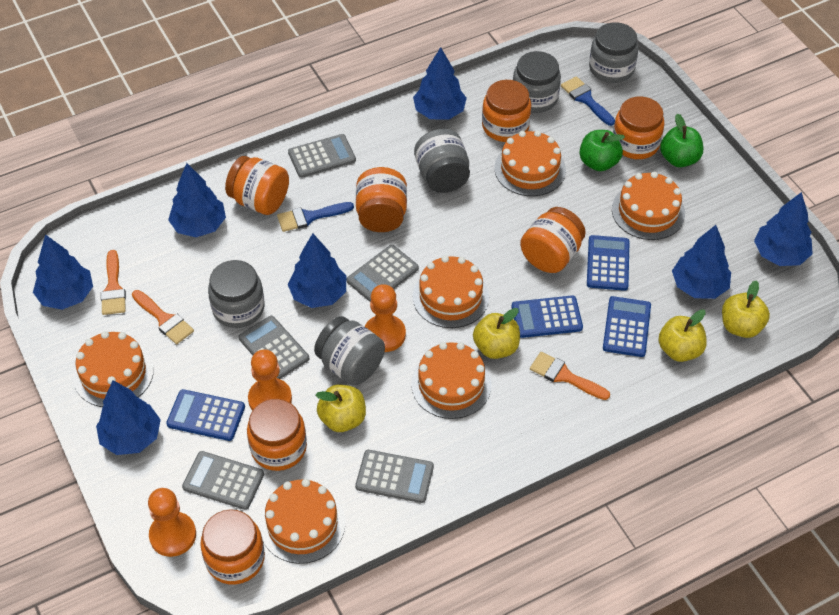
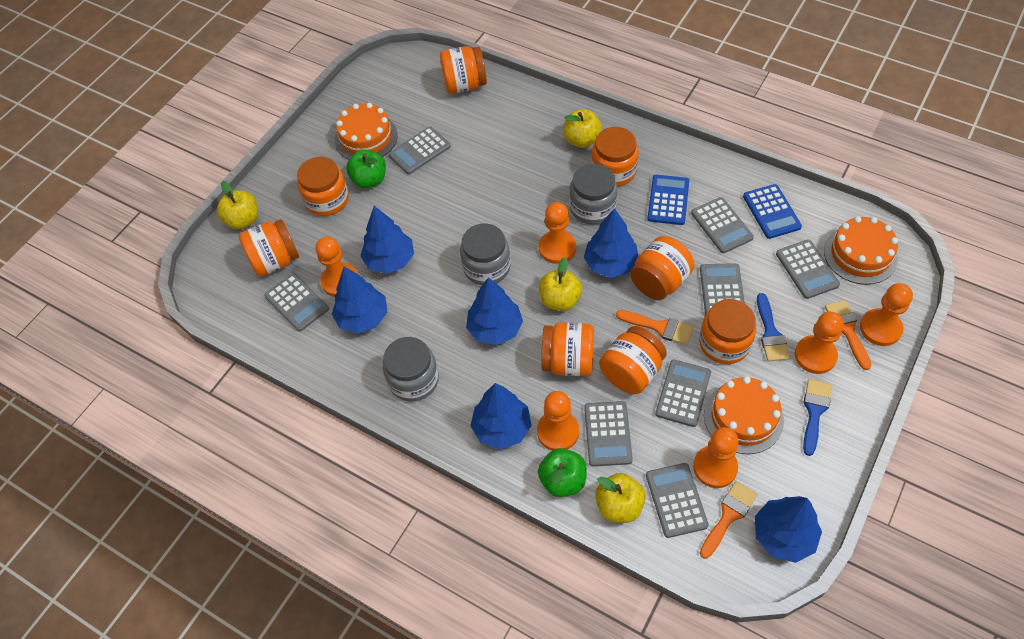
blue calculator: 4 -> 2
blue tree: 7 -> 6
grey calculator: 5 -> 8
grey jar: 5 -> 3
orange cake: 6 -> 3
orange jar: 7 -> 8
orange pawn: 3 -> 6

